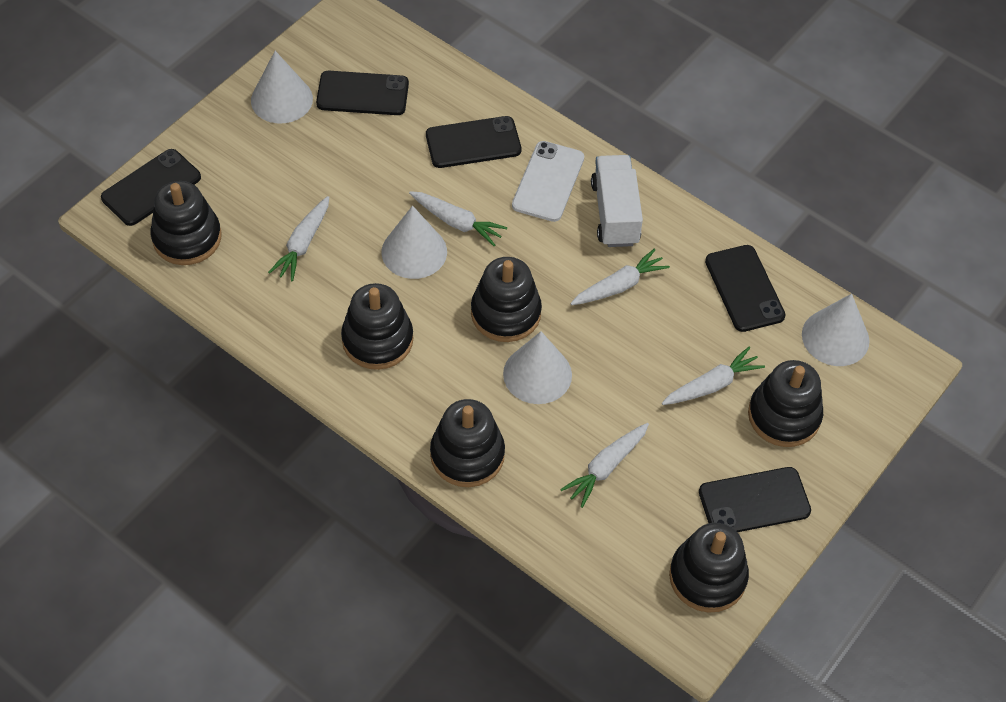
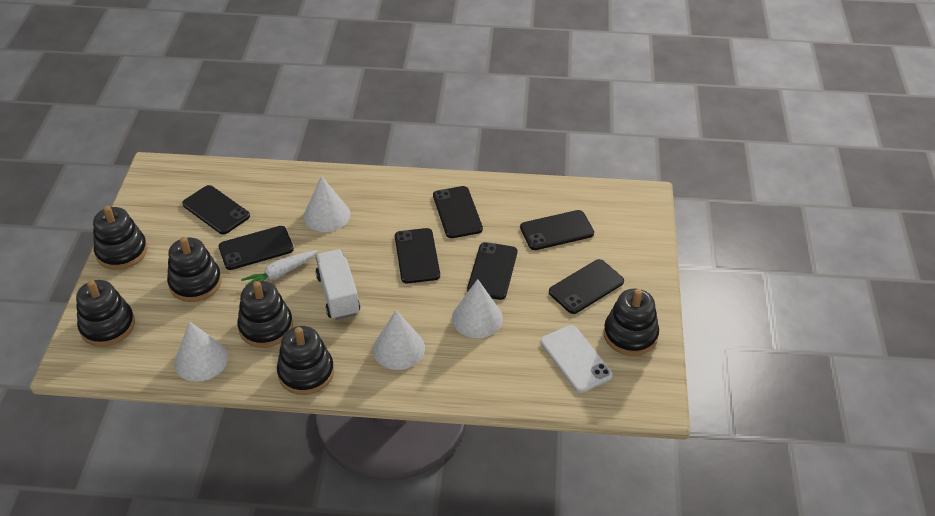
black phone: 5 -> 7
white carrot: 5 -> 1

